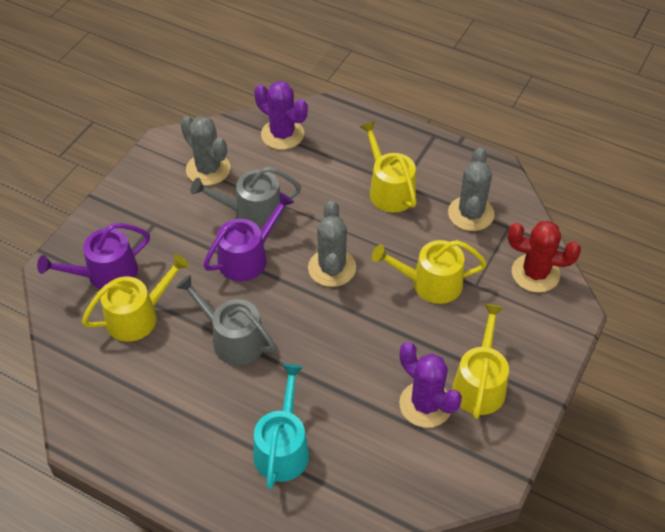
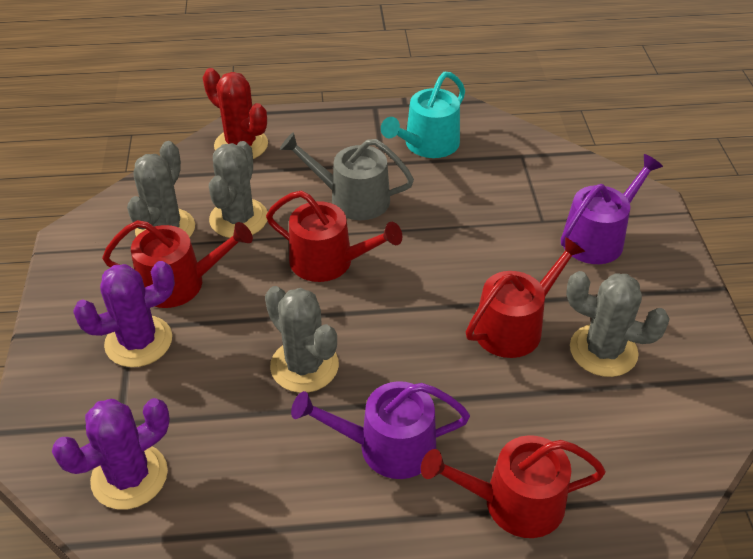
grey cactus: 3 -> 4
grey watering can: 2 -> 1
red watering can: 0 -> 4
yellow watering can: 4 -> 0

